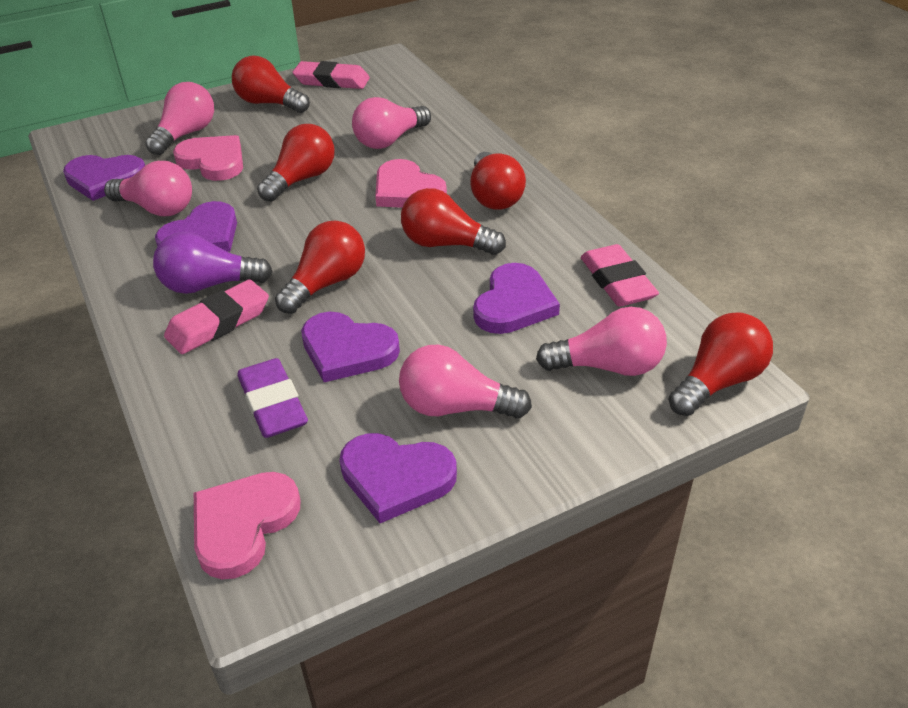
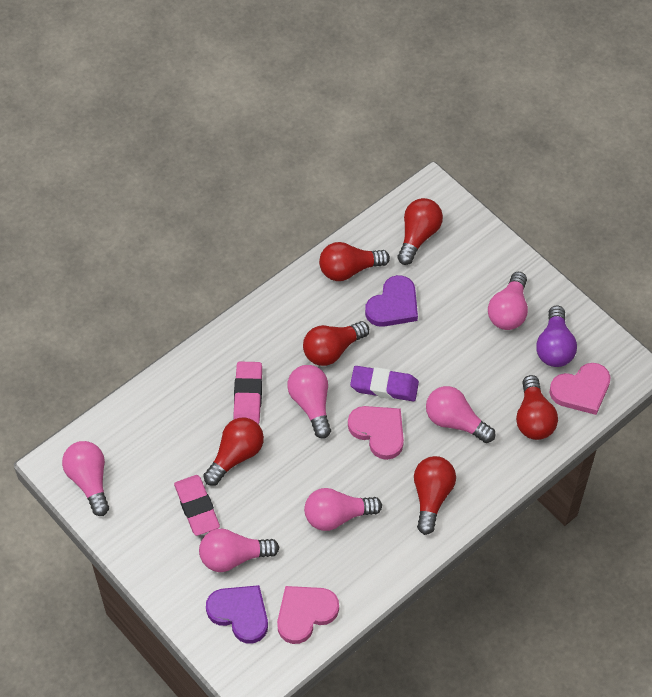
pink eraser: 3 -> 2
pink light bulb: 5 -> 6
purple heart: 5 -> 2

